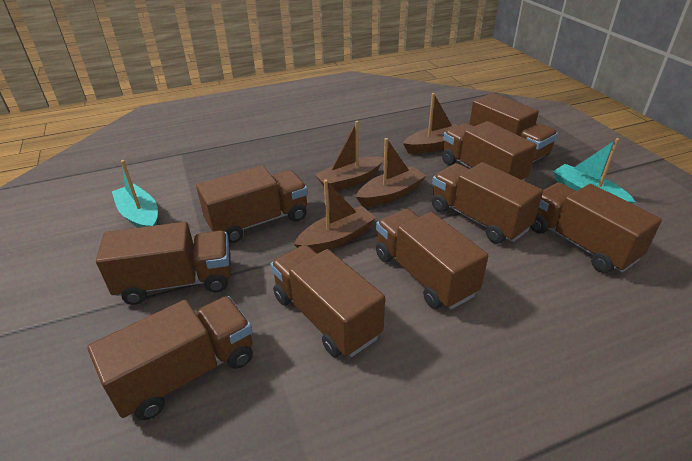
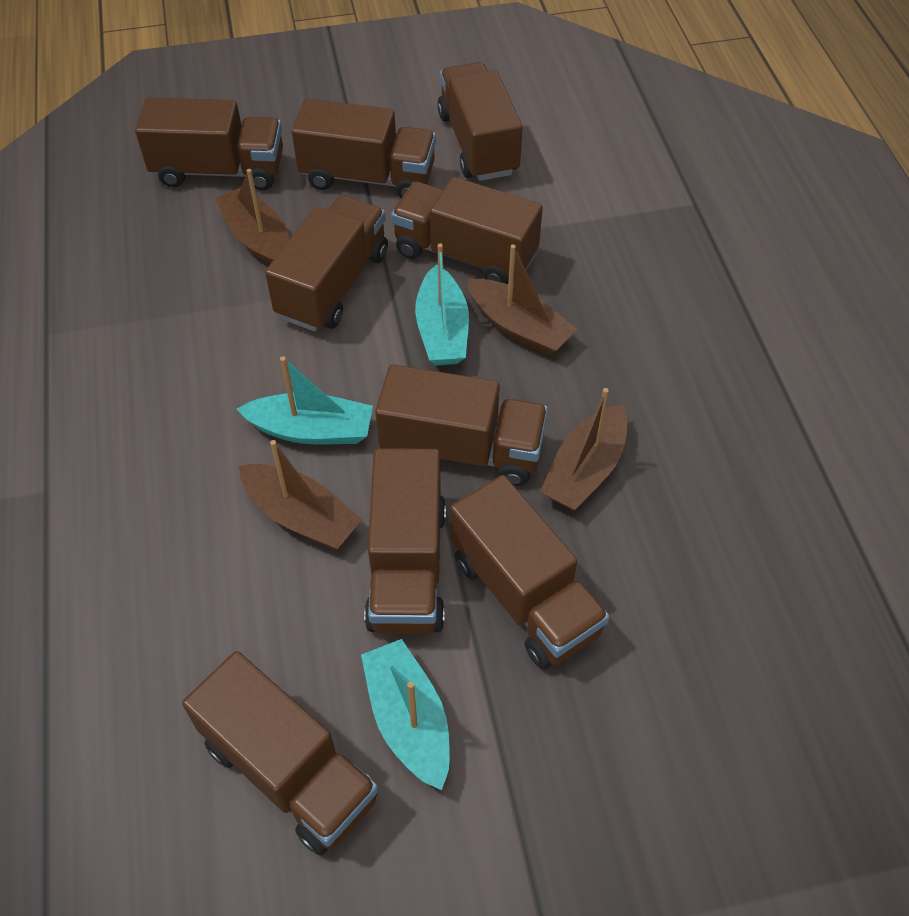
turquoise boat: 2 -> 3

